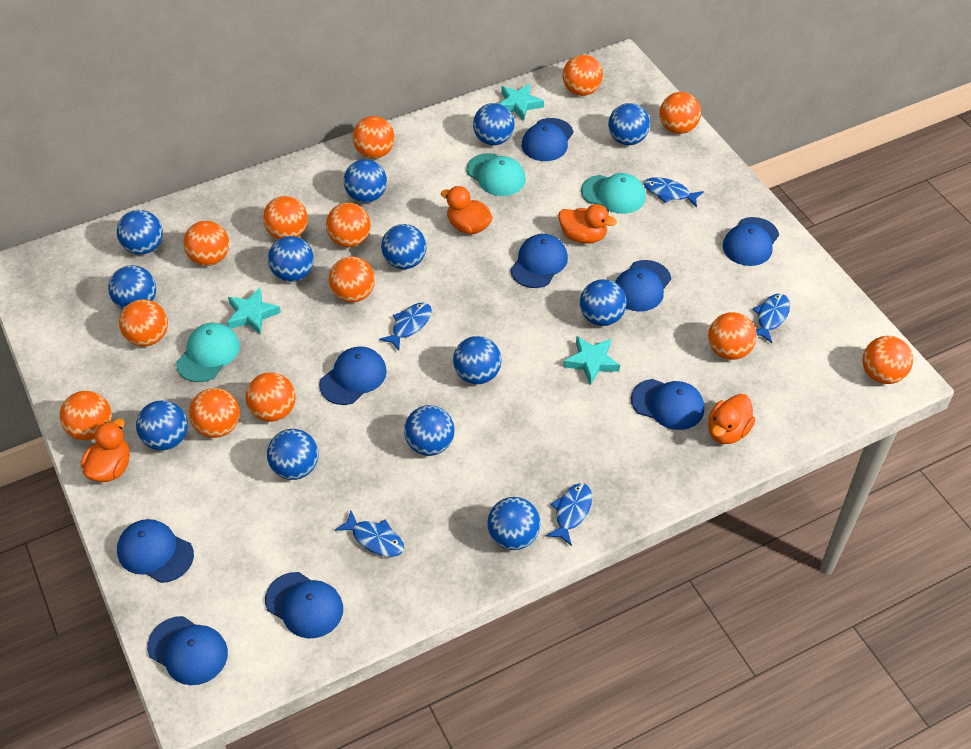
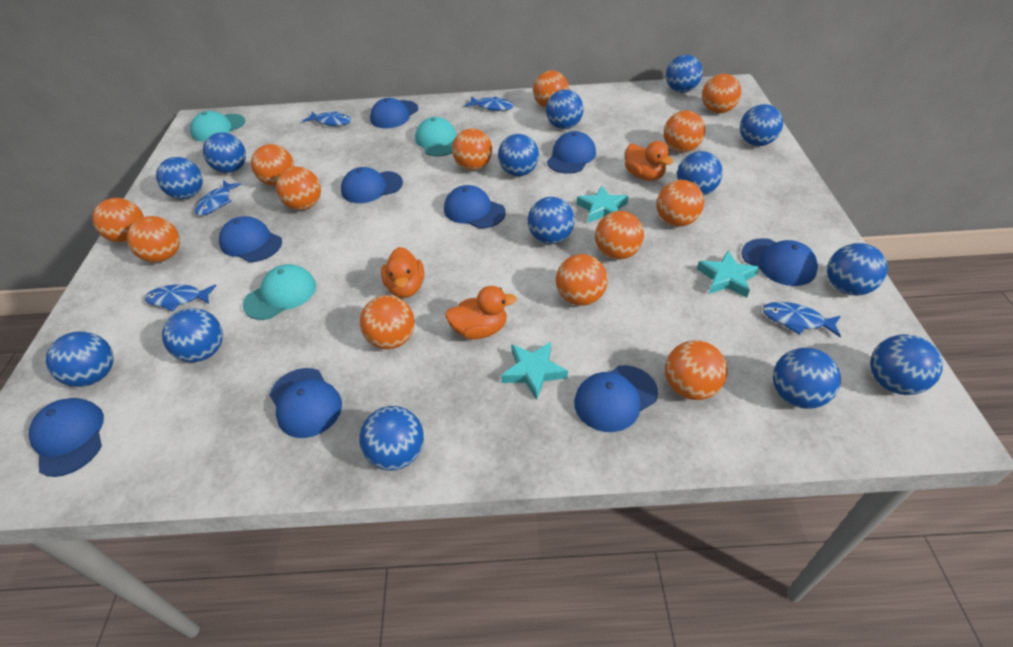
blue ball: 13 -> 14
orange duck: 4 -> 3

